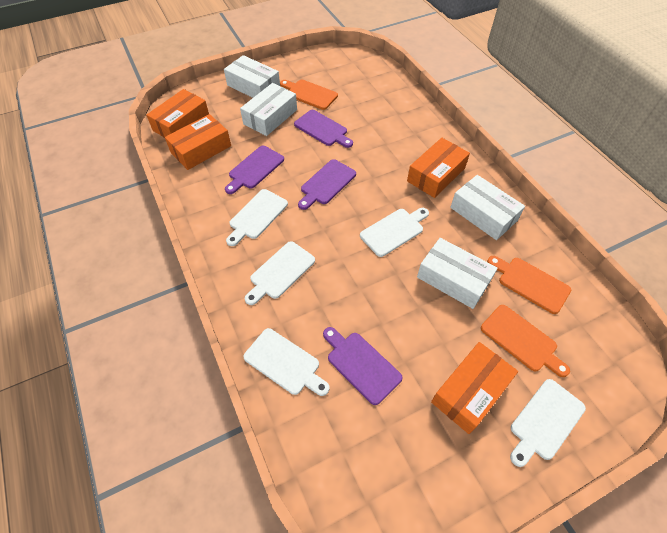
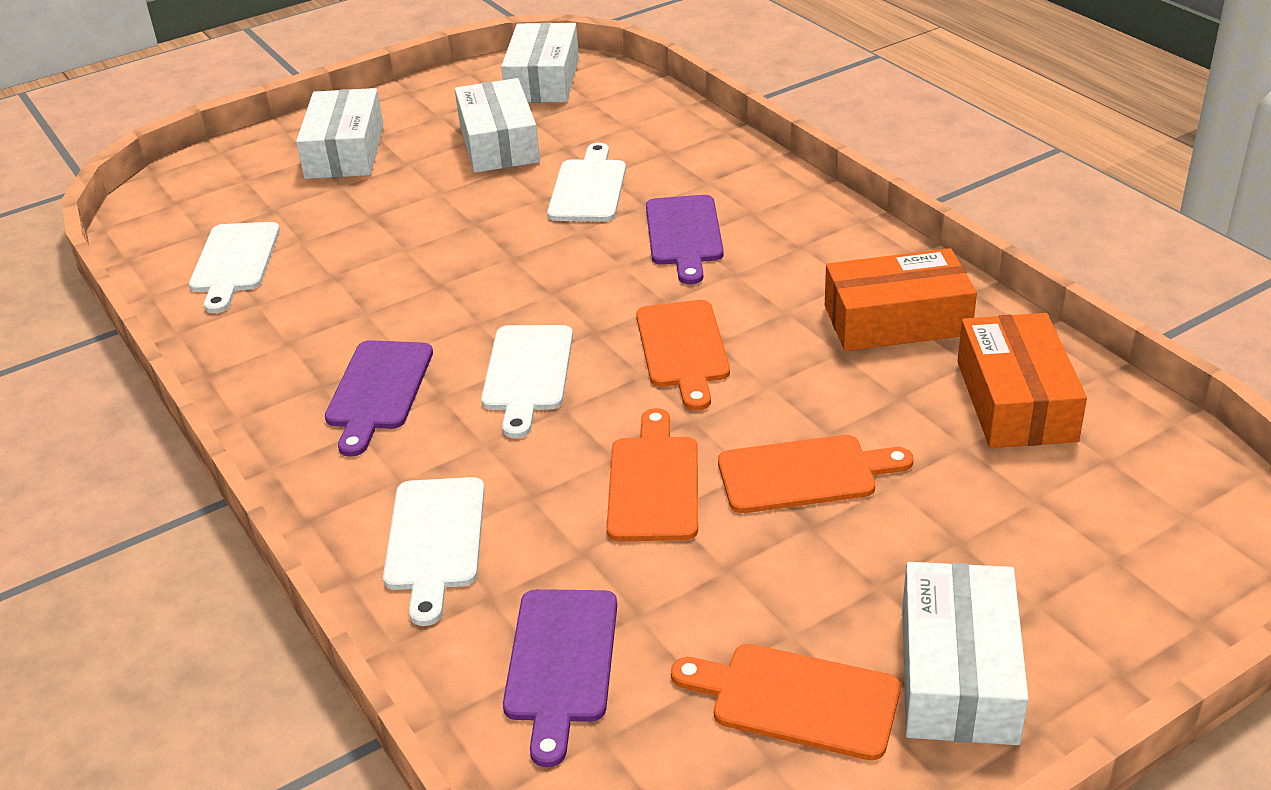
orange box: 4 -> 2
orange cutting board: 3 -> 4
purple cutting board: 4 -> 3
white cutting board: 5 -> 4

